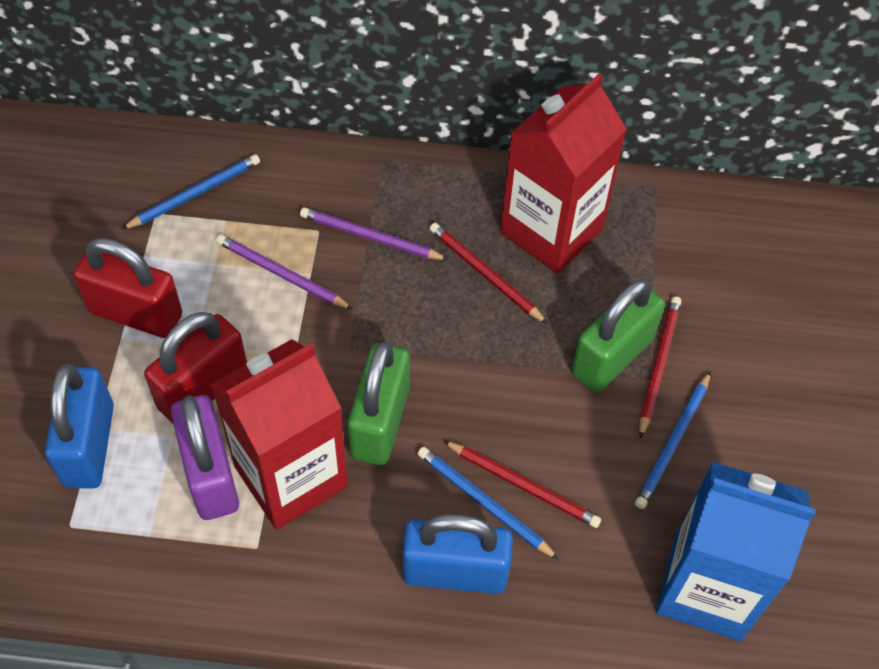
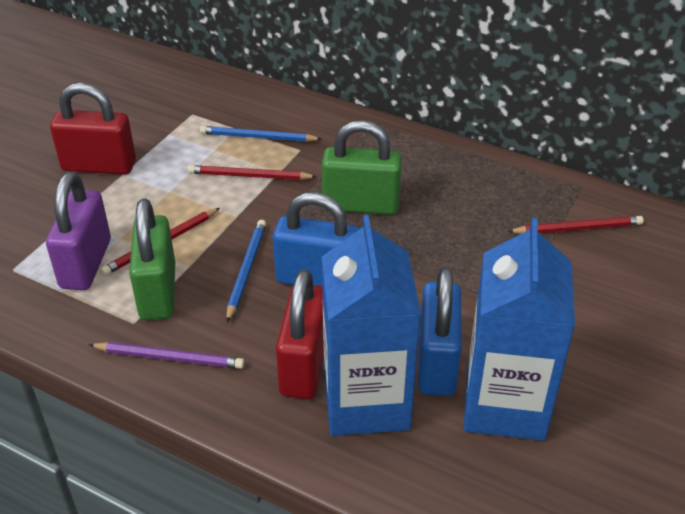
blue carton: 1 -> 2
blue pencil: 3 -> 2
purple pencil: 2 -> 1
red carton: 2 -> 0

